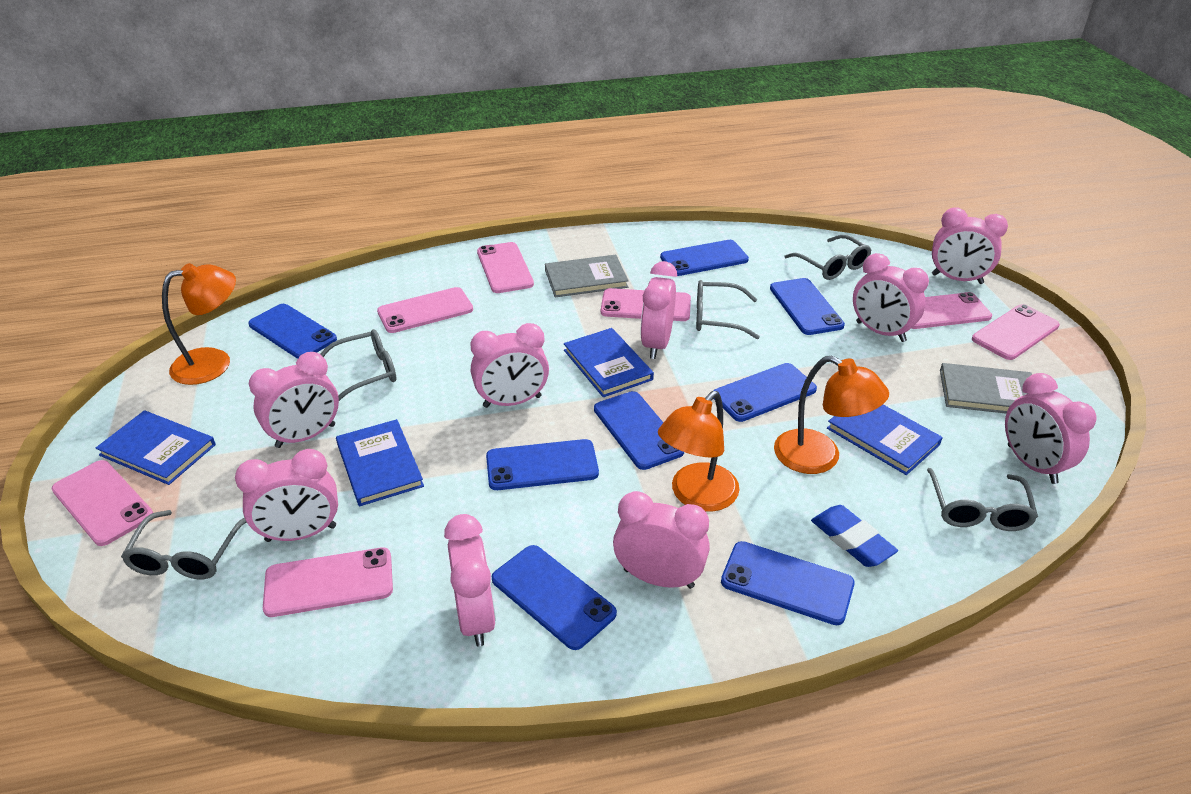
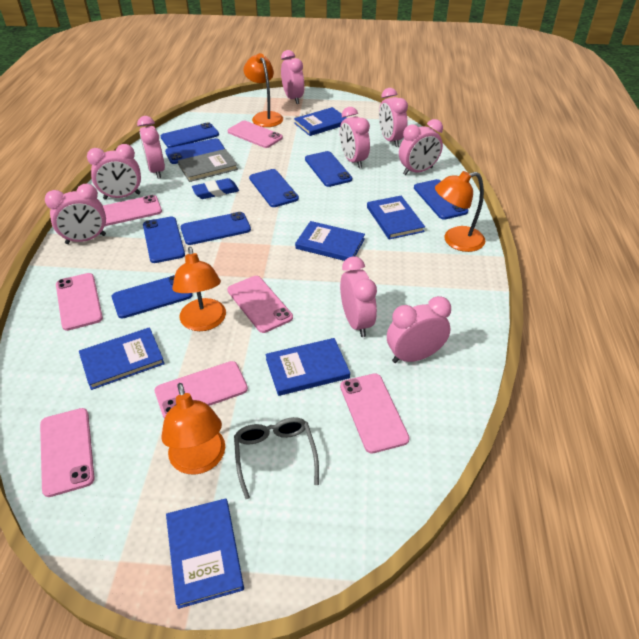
blue book: 4 -> 6
grey book: 2 -> 1
grey glasses: 5 -> 1
orange lamp: 3 -> 4

